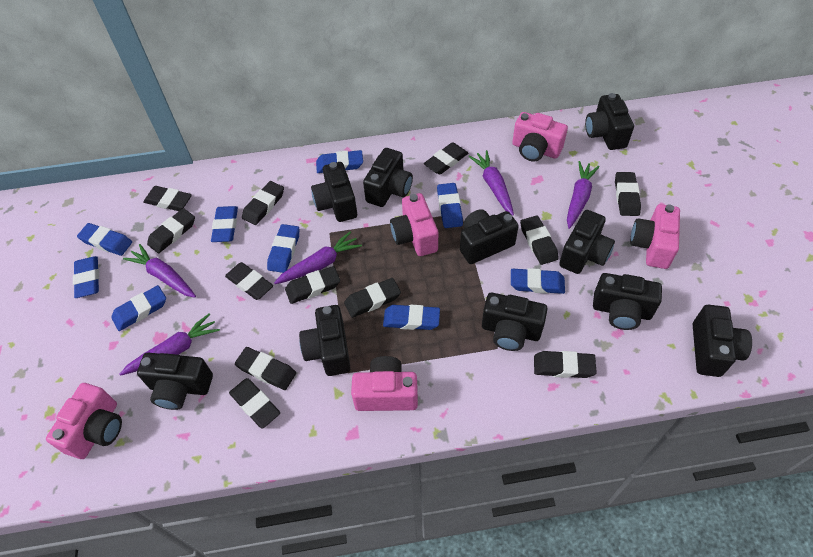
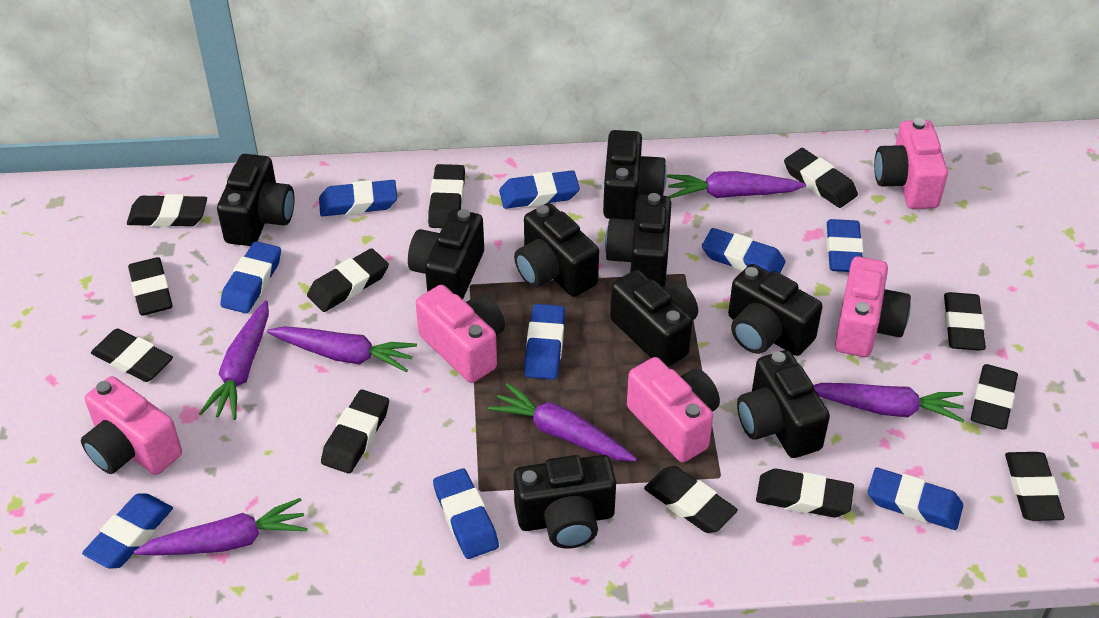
black camera: 10 -> 9
purple carrot: 5 -> 6

